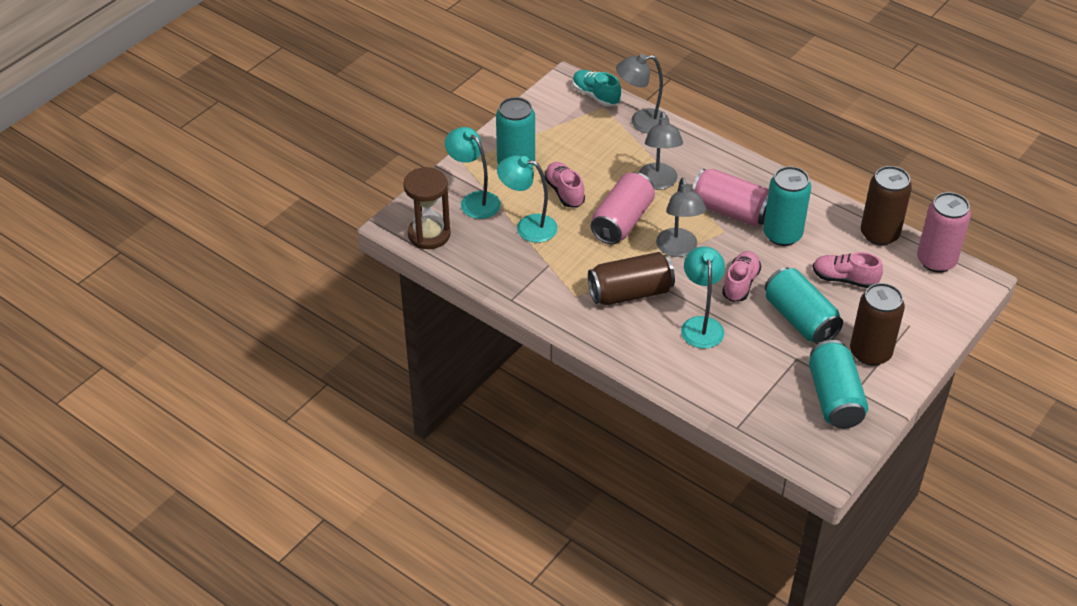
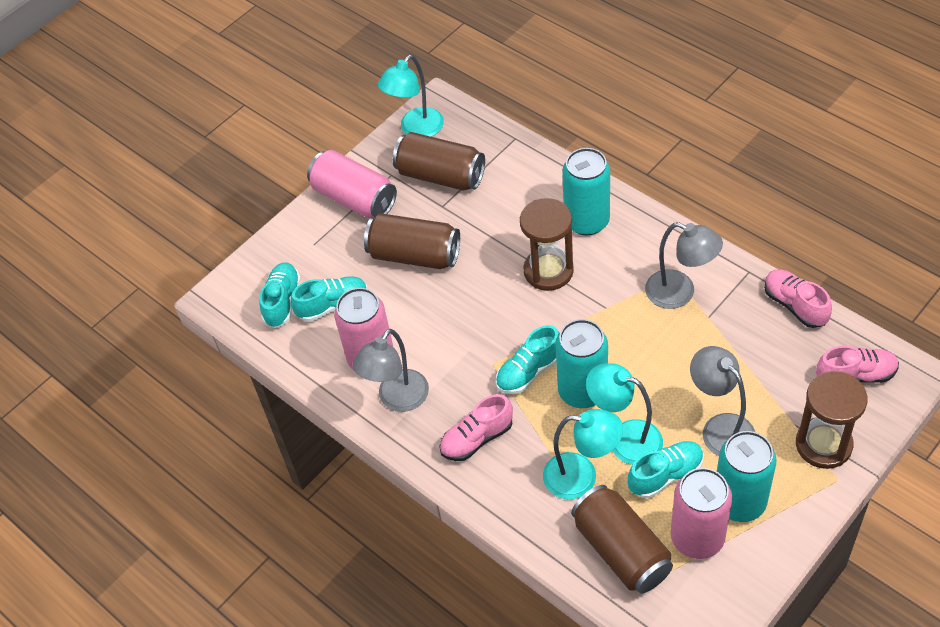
brown hourglass: 1 -> 2
turquoise can: 4 -> 3
turquoise shoe: 1 -> 4

